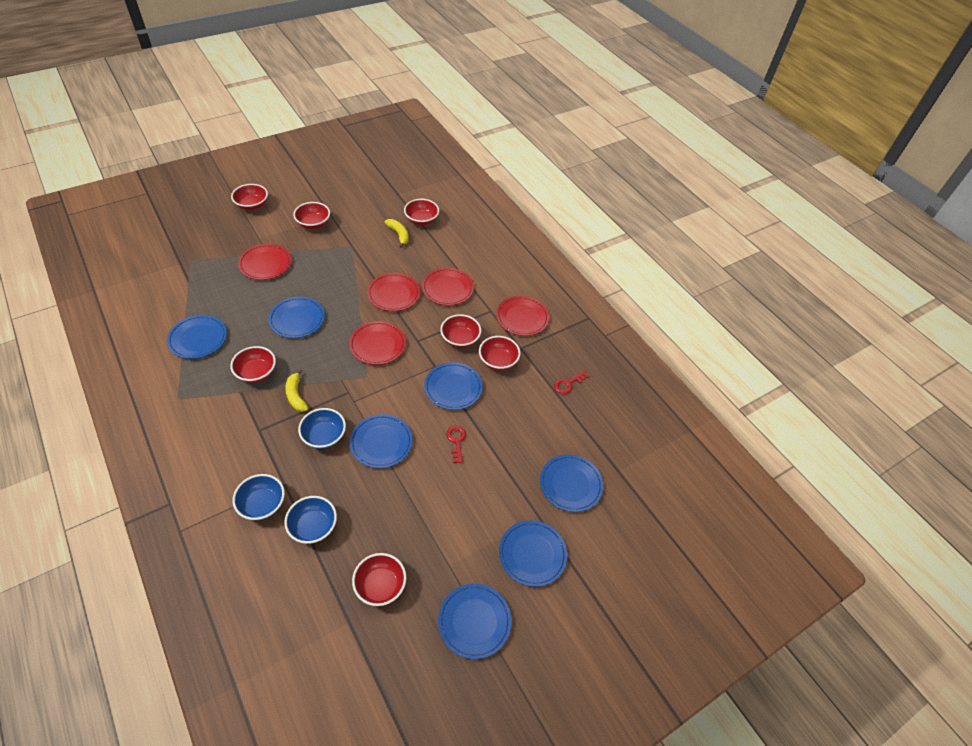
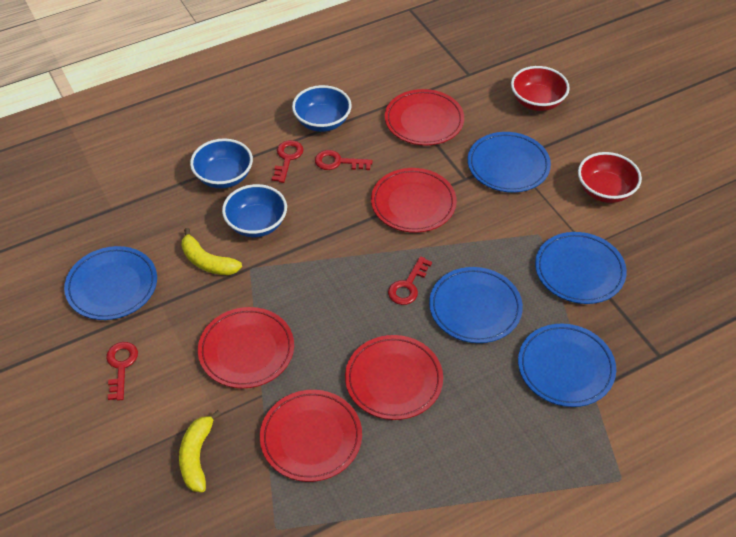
blue plate: 7 -> 5
red bowl: 7 -> 2
red key: 2 -> 4

